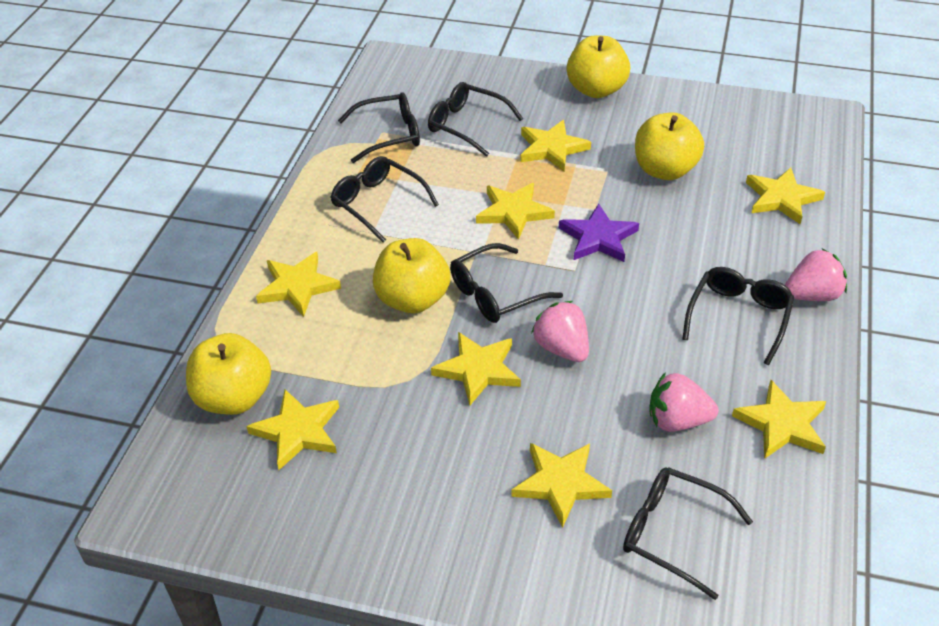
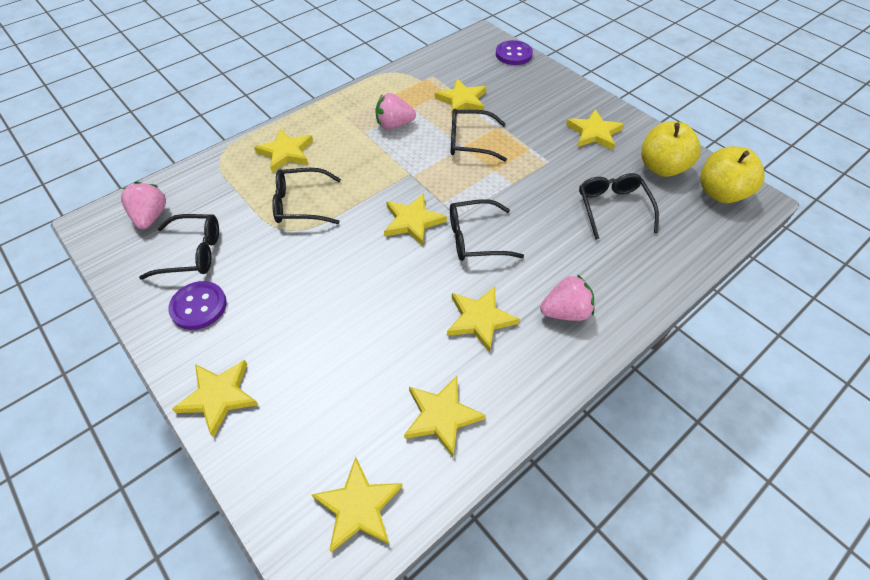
black glasses: 6 -> 5
purple button: 0 -> 2
purple star: 1 -> 0
yellow apple: 4 -> 2

